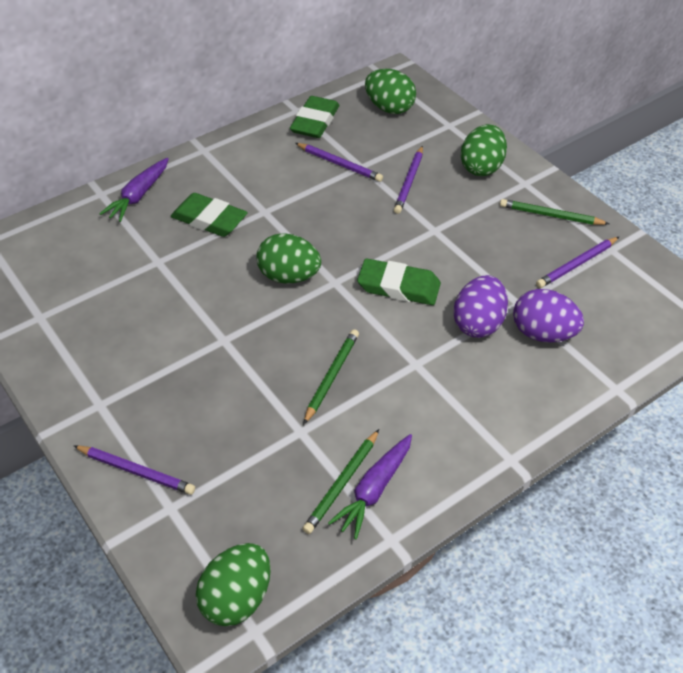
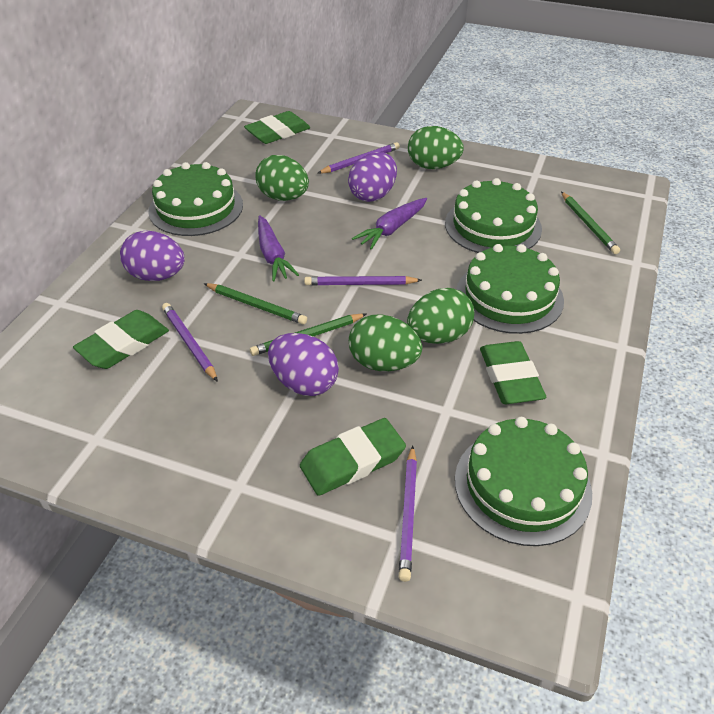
green cake: 0 -> 4
green eraser: 3 -> 4
purple egg: 2 -> 3

